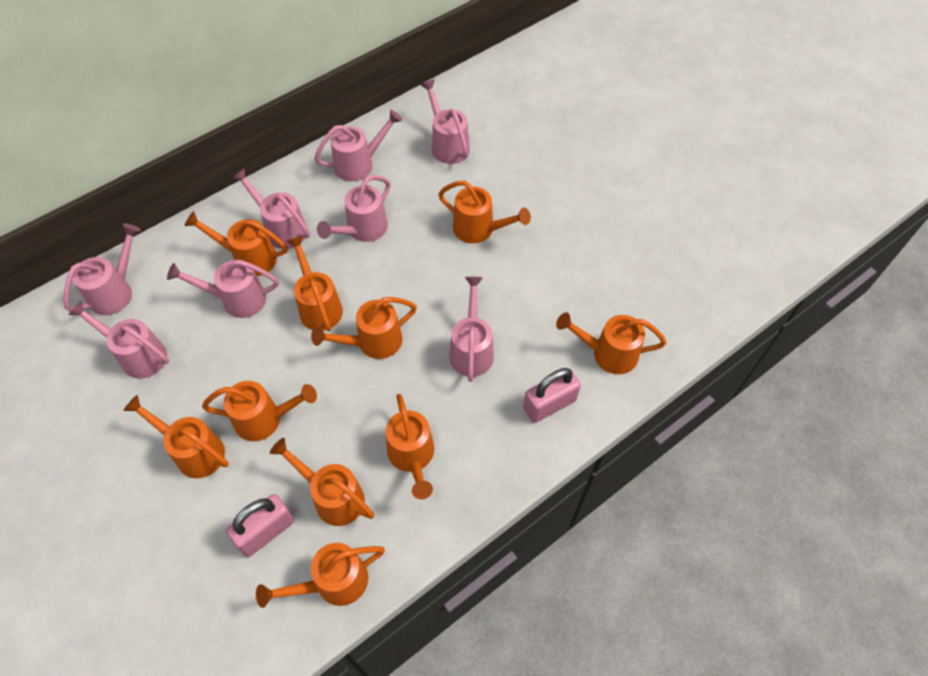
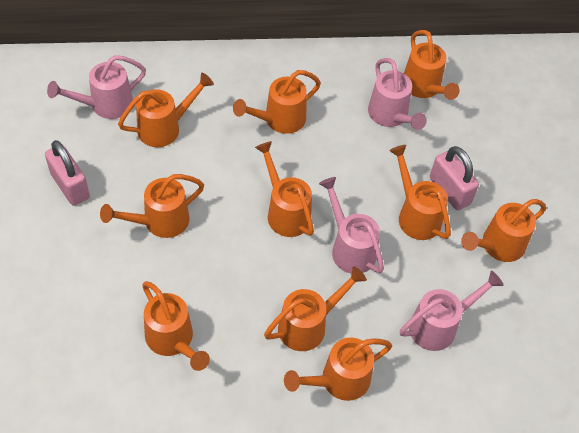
pink watering can: 8 -> 4

